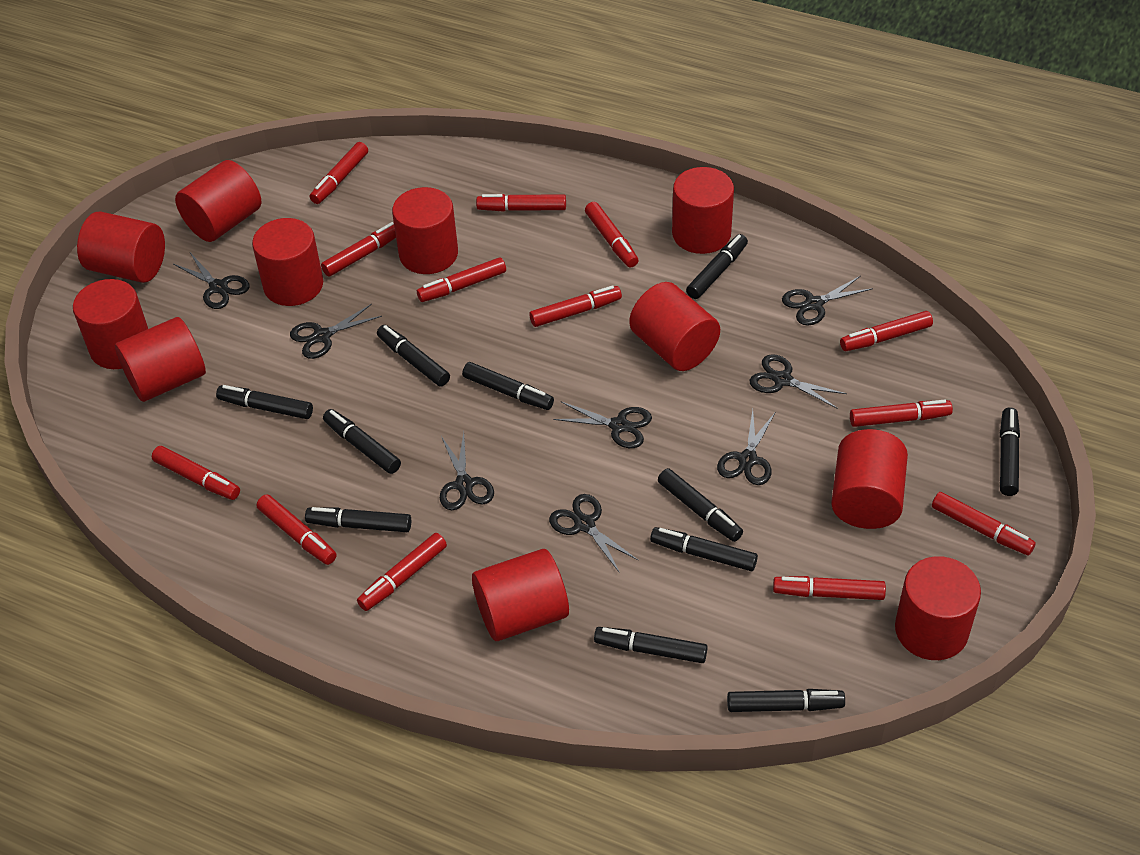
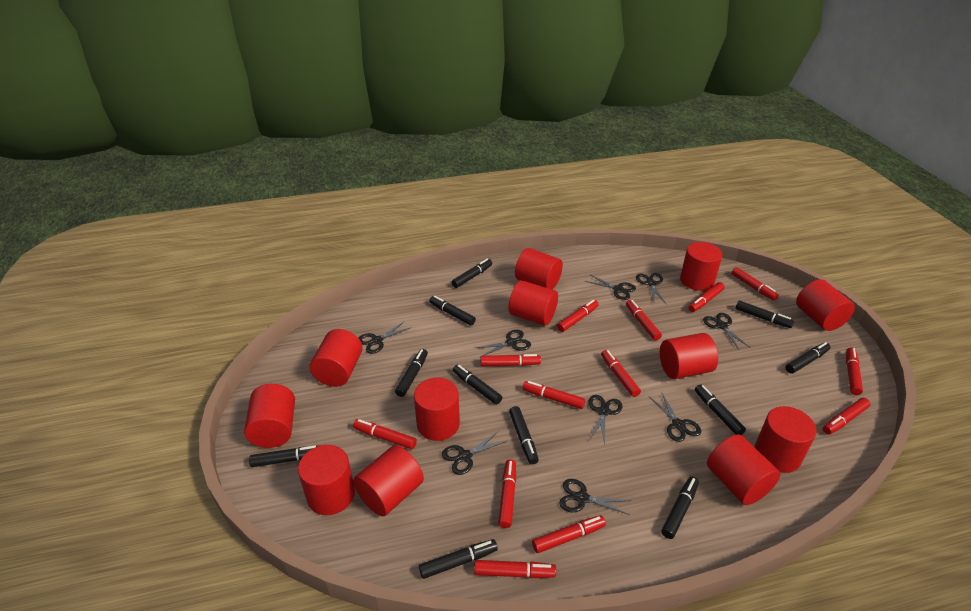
black scissors: 8 -> 9
red cylinder: 11 -> 12

